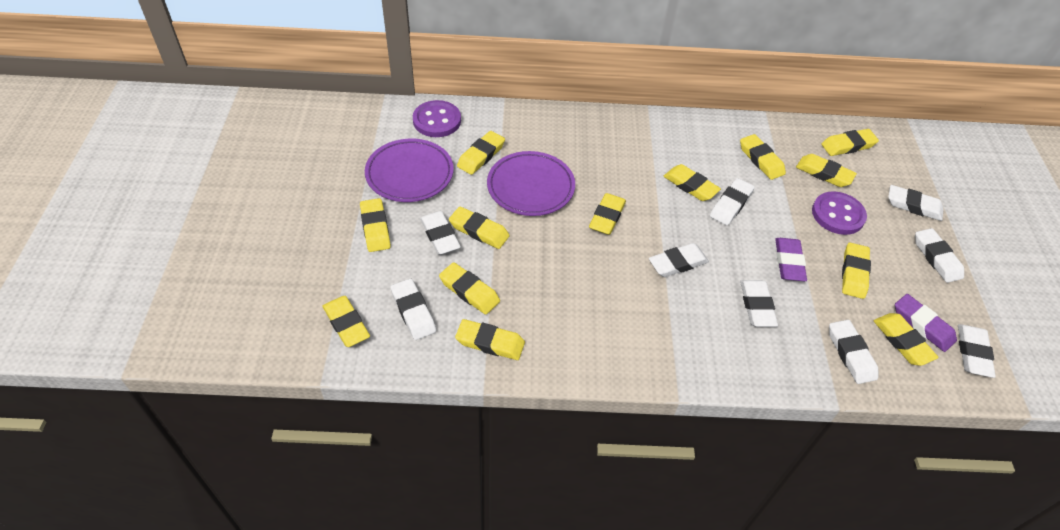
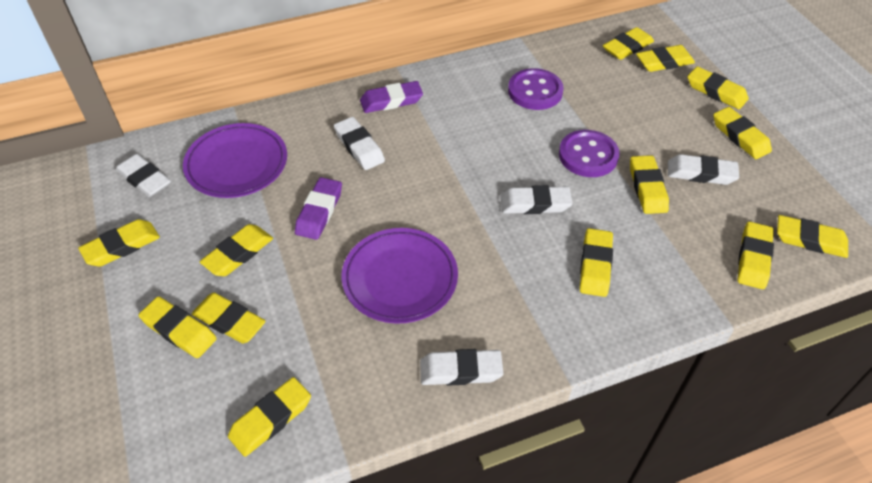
white eraser: 9 -> 5

